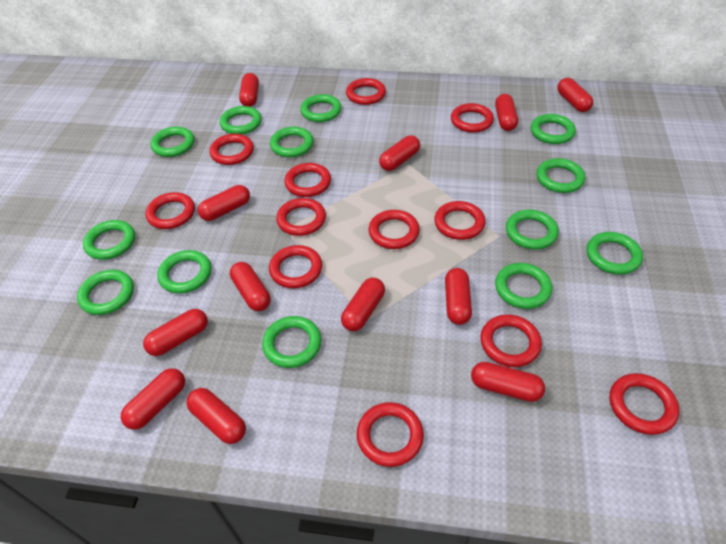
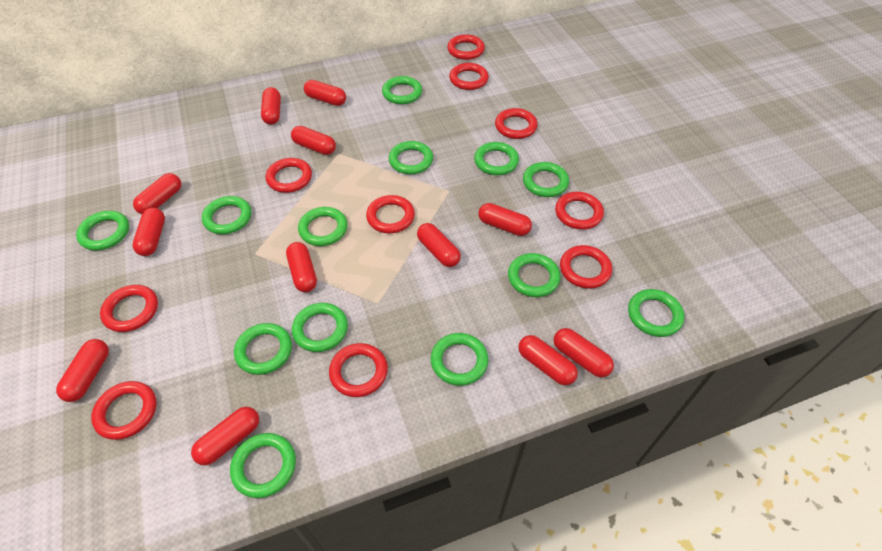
red ring: 12 -> 10

